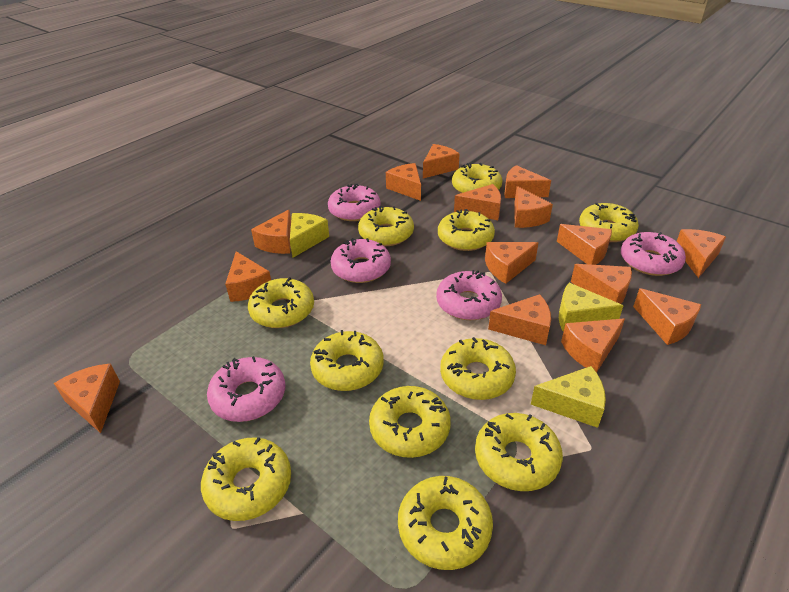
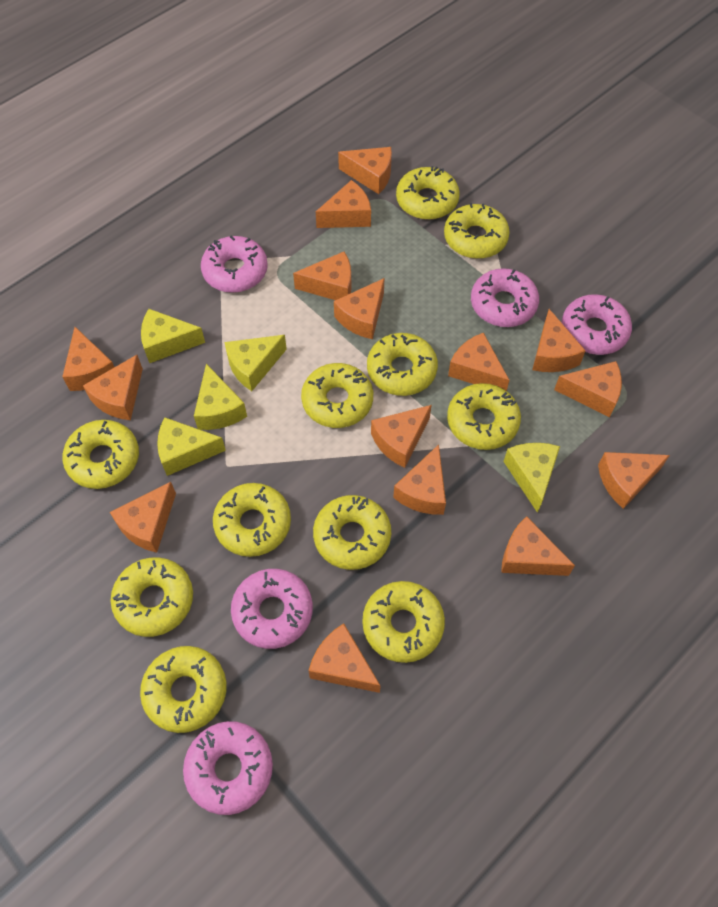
yellow cheese: 3 -> 5

